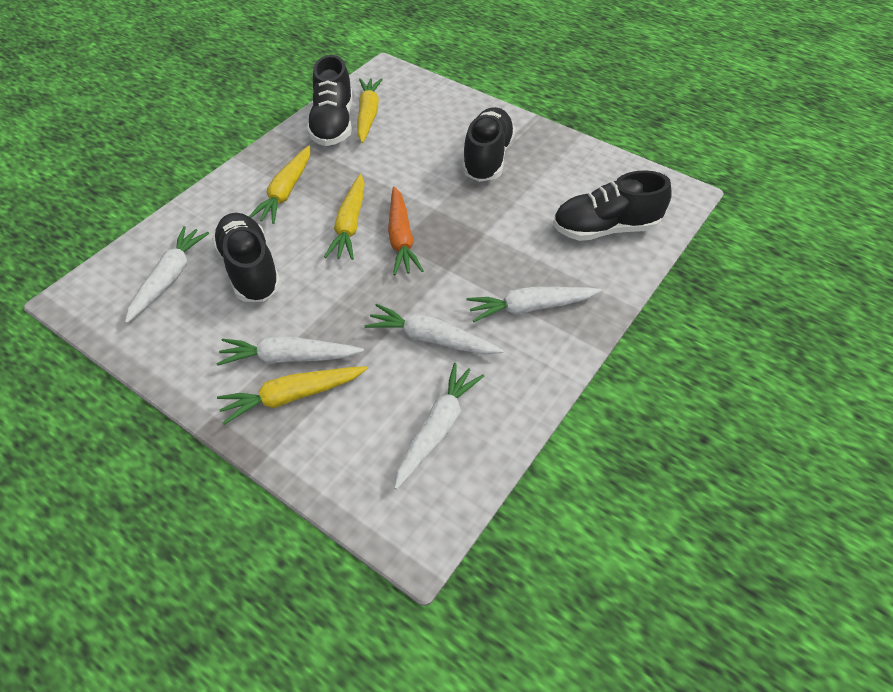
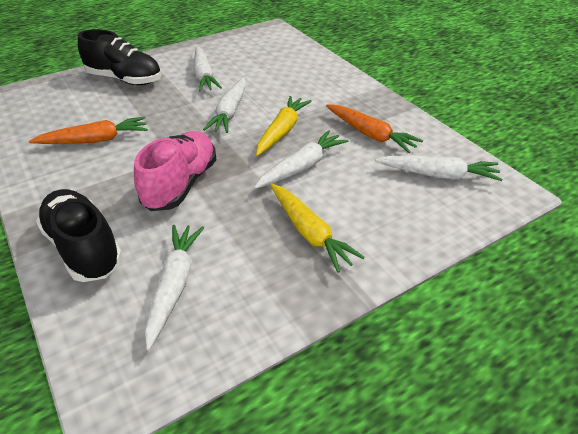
black shoe: 4 -> 2
orange carrot: 1 -> 2
pink shoe: 0 -> 1
yellow carrot: 4 -> 2

